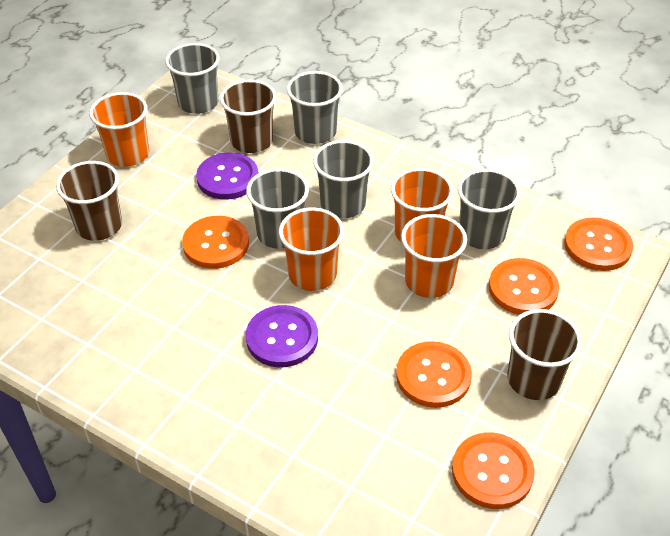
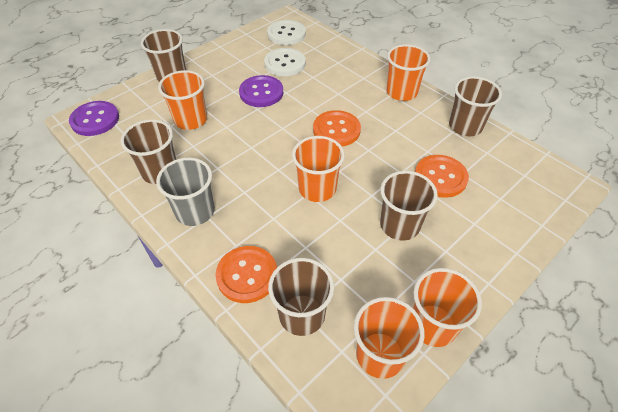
brown cup: 3 -> 5
grey cup: 5 -> 1
orange button: 5 -> 3
orange cup: 4 -> 5
white button: 0 -> 2

